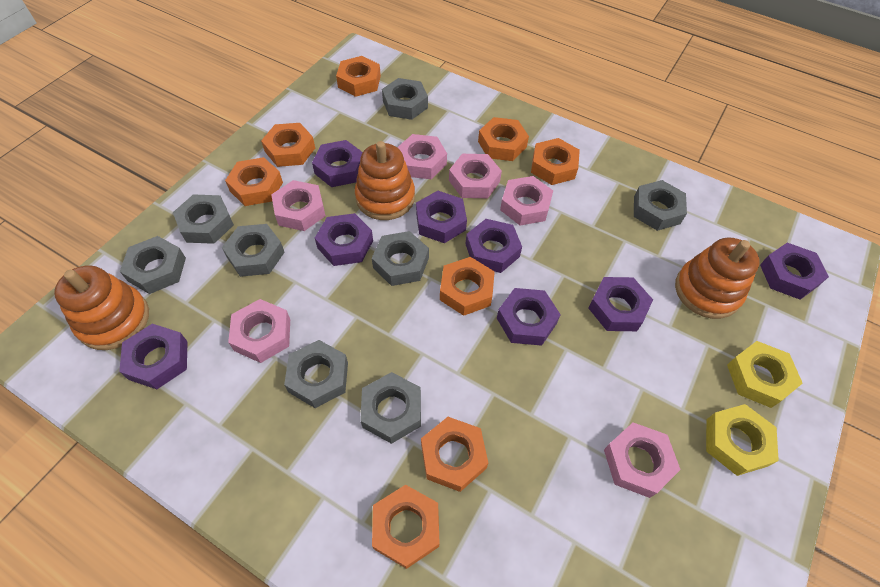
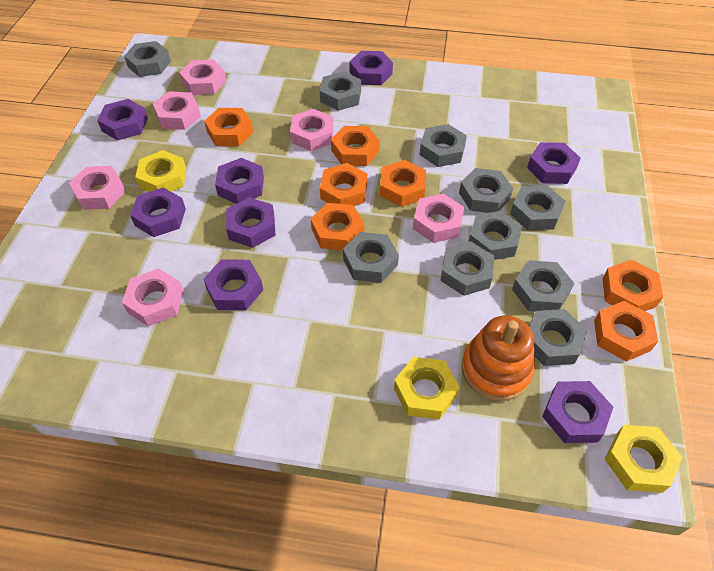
grey nut: 8 -> 10
orange nut: 8 -> 7
orange stacking toy: 3 -> 1
yellow nut: 2 -> 3

